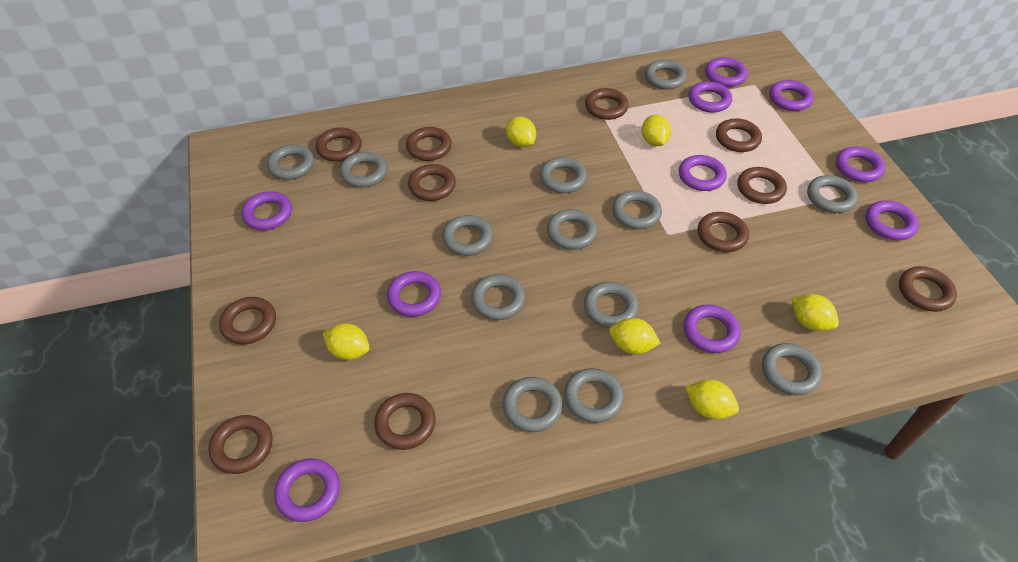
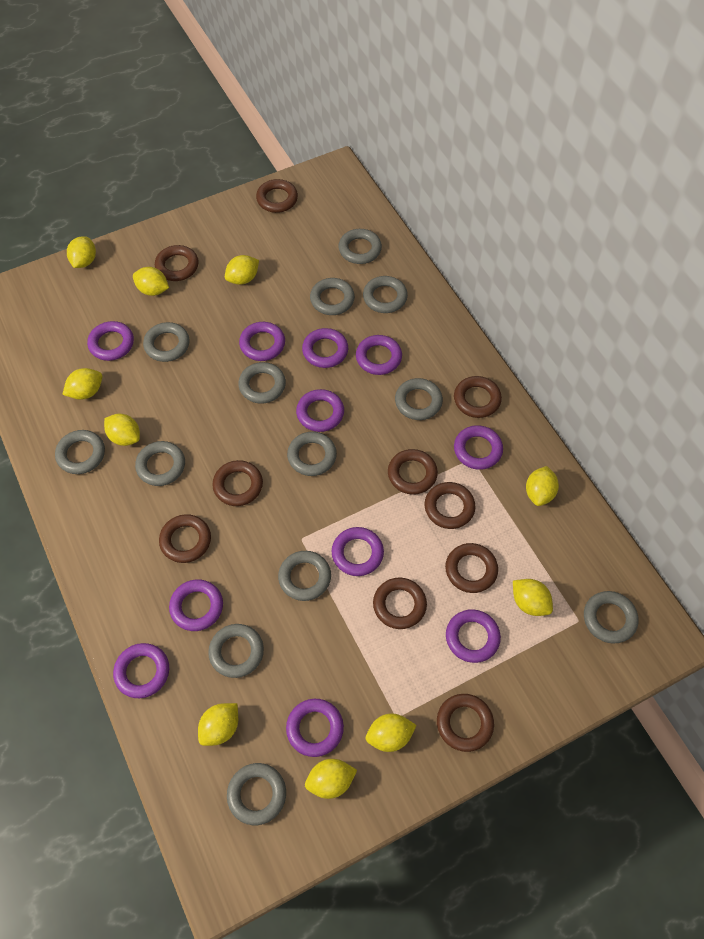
brown ring: 11 -> 10
purple ring: 10 -> 11
yellow lemon: 6 -> 10

